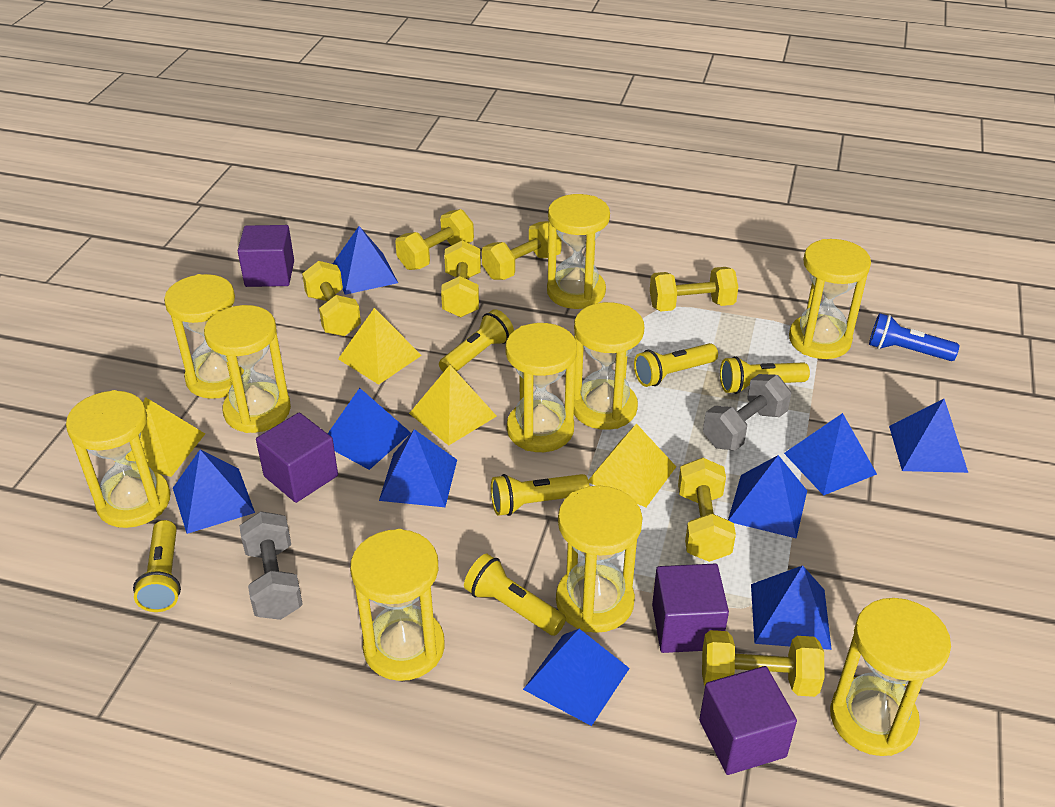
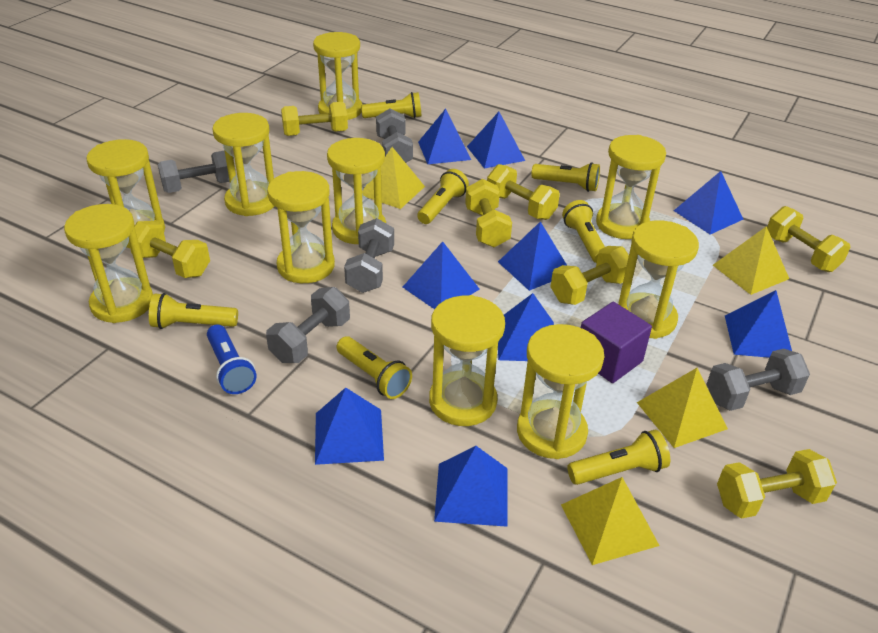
grey dumbbell: 2 -> 5
purple cube: 4 -> 1
yellow flashlight: 6 -> 7

